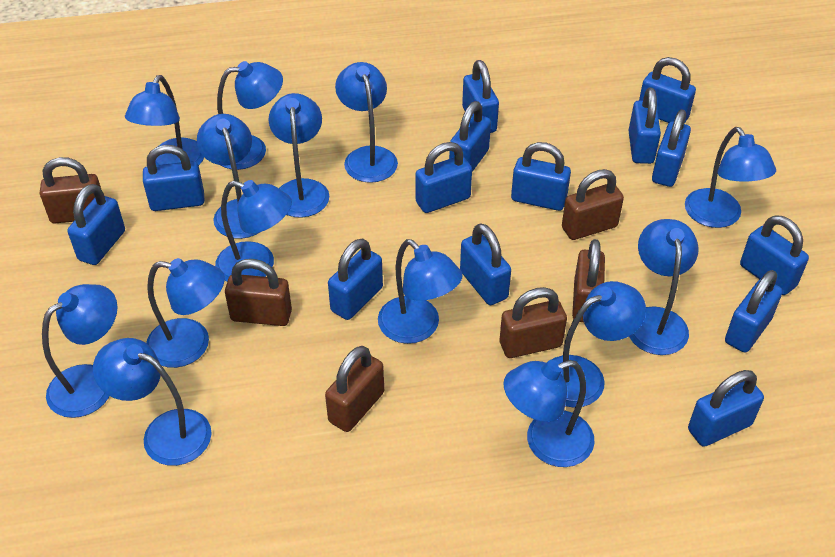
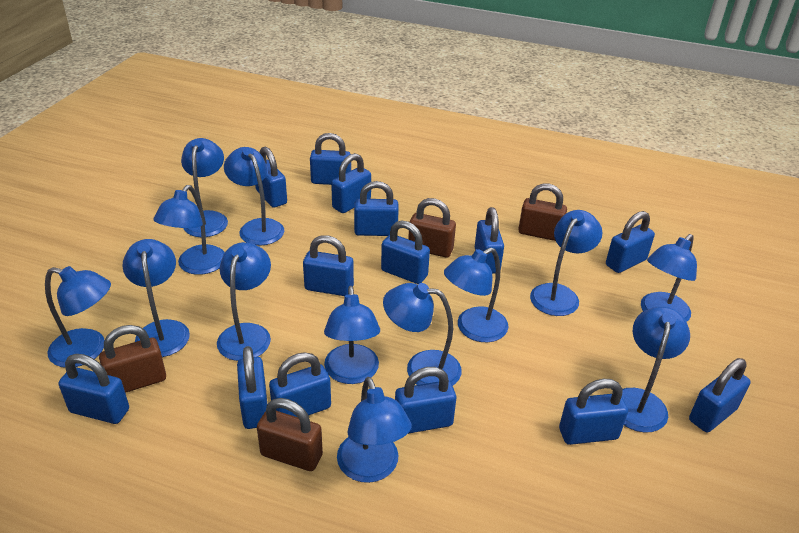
blue lamp: 14 -> 13
brown padlock: 6 -> 4

